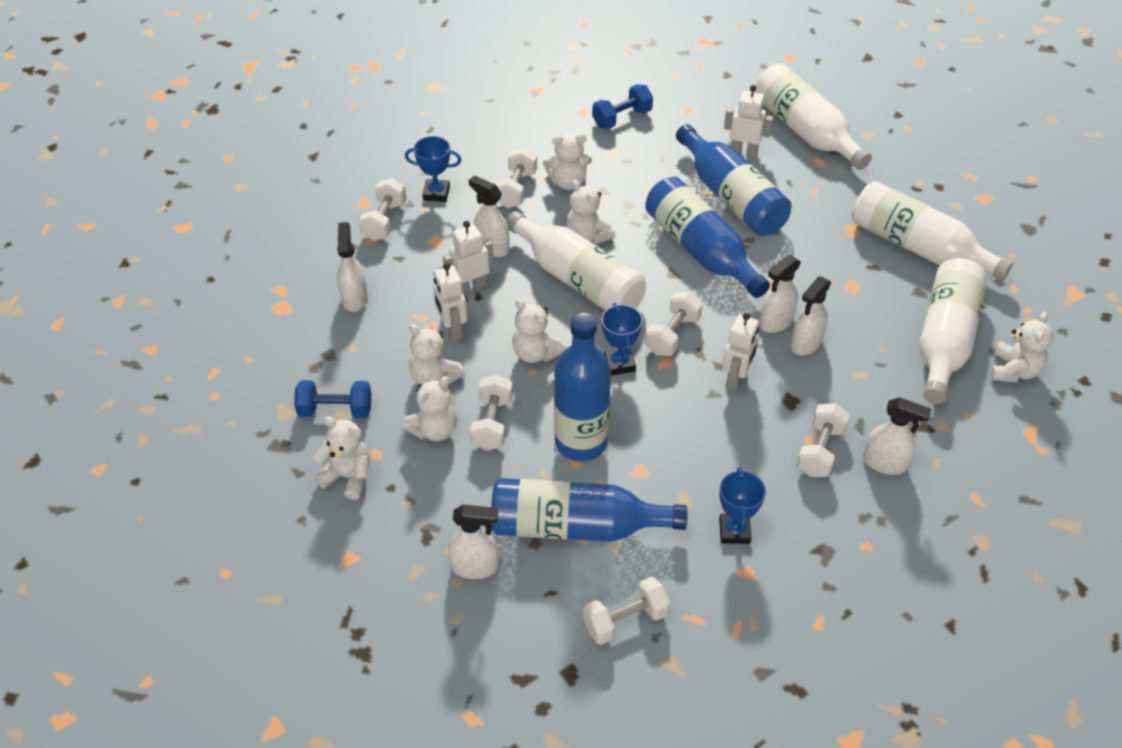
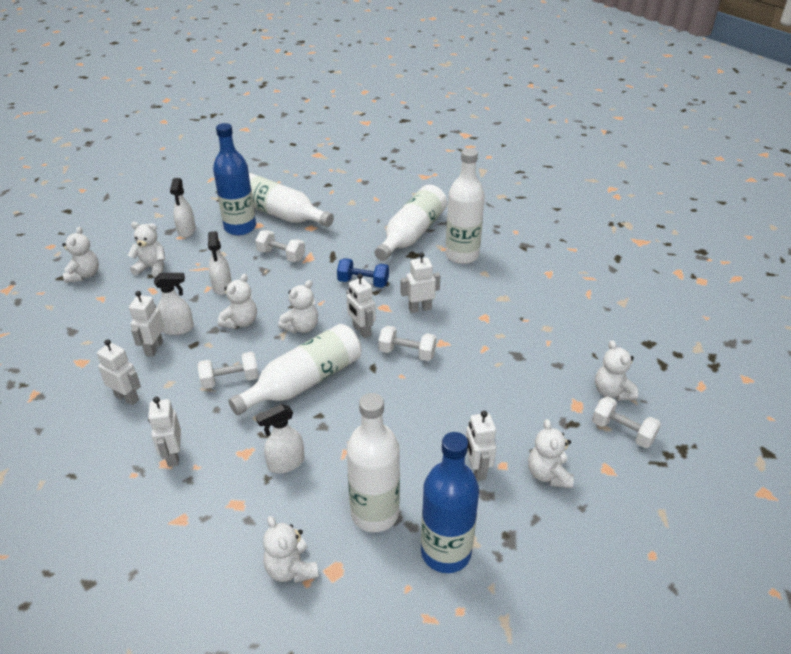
blue bottle: 4 -> 2
blue dumbbell: 2 -> 1
blue trophy: 3 -> 0
white bottle: 4 -> 5
white dumbbell: 6 -> 4
white robot: 4 -> 6
white spray bottle: 6 -> 4

